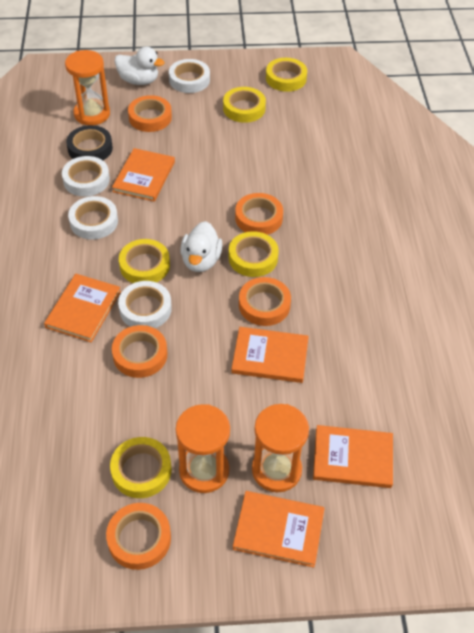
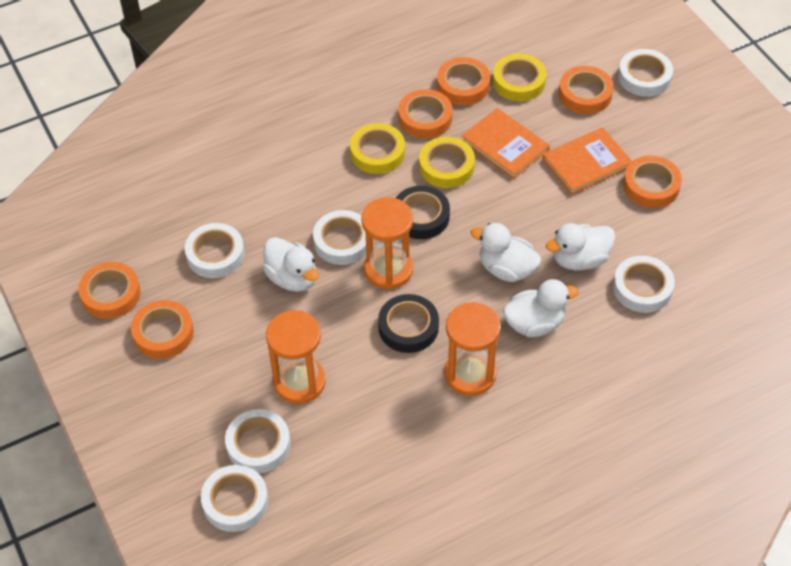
black tape: 1 -> 2
orange book: 5 -> 2
orange tape: 5 -> 6
white duck: 2 -> 4
white tape: 4 -> 6
yellow tape: 5 -> 3

